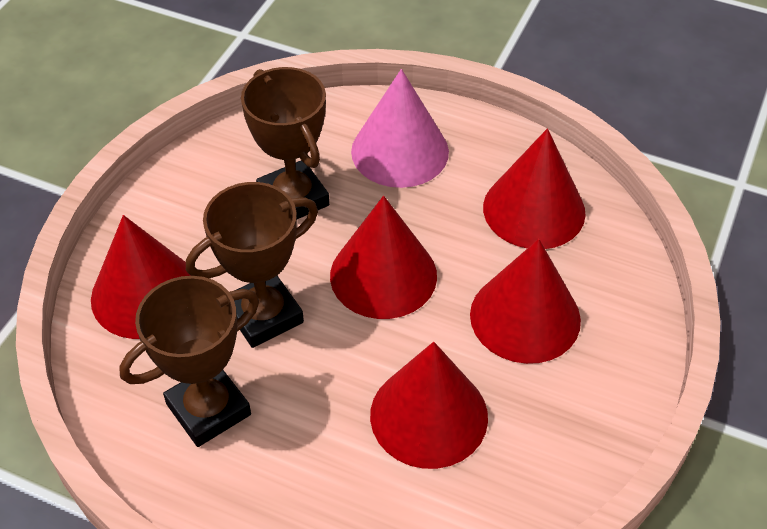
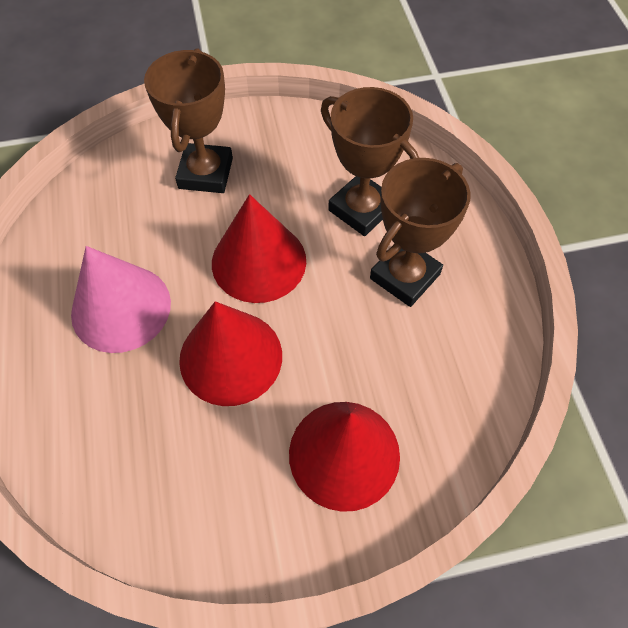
red cone: 5 -> 3

